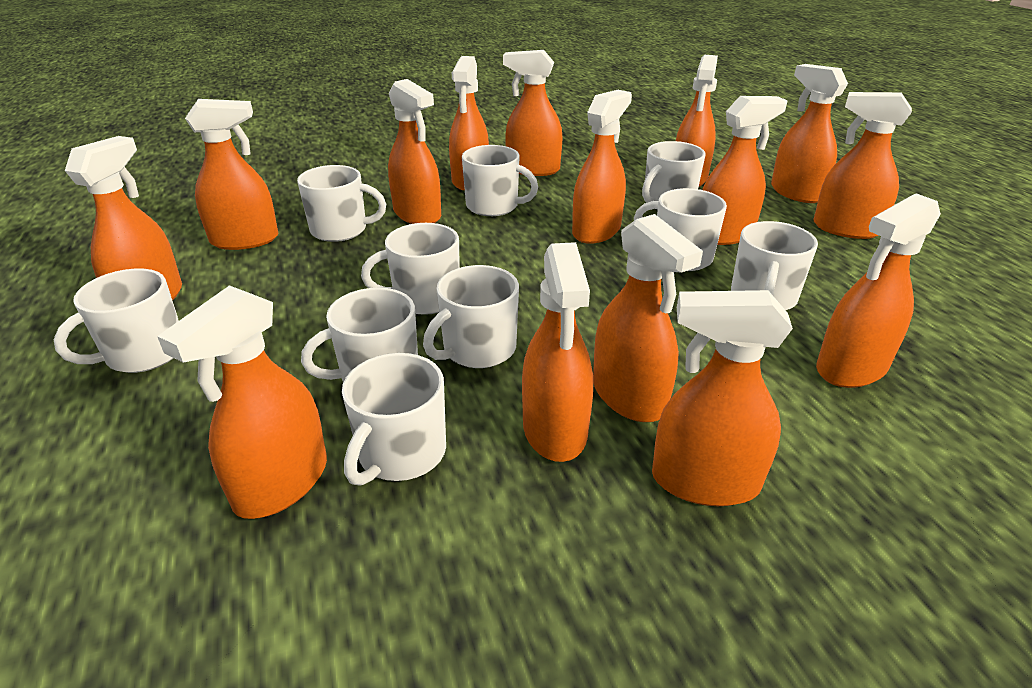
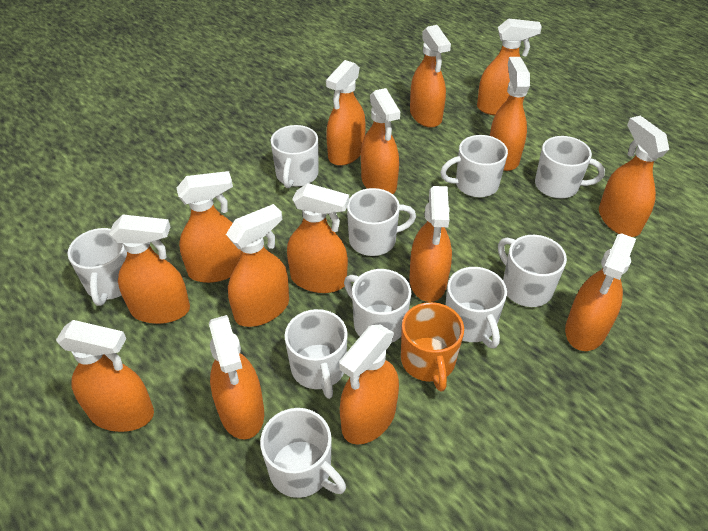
orange mug: 0 -> 1

